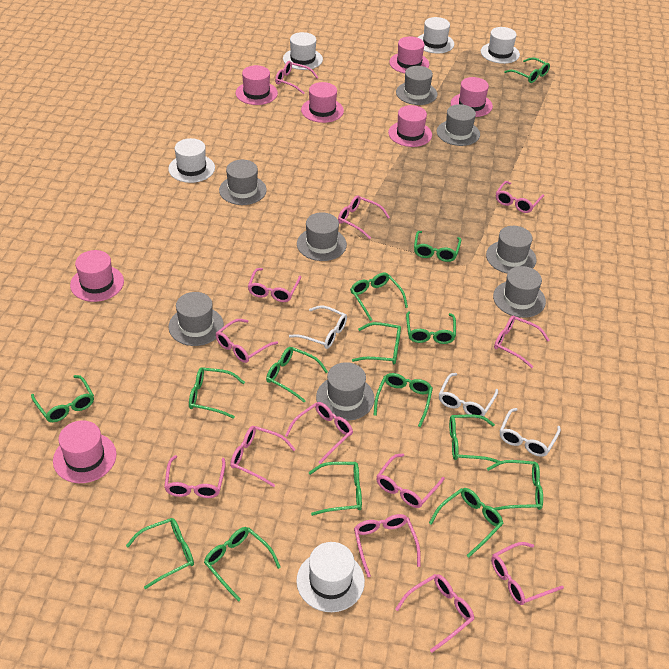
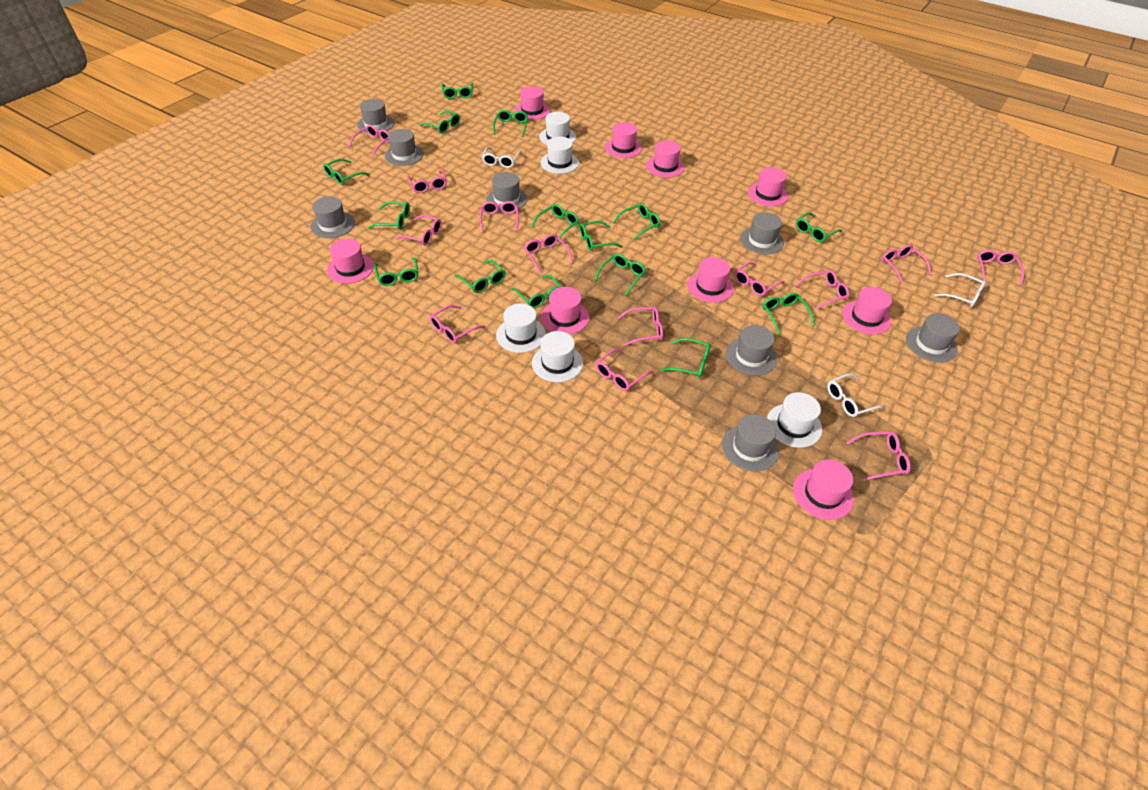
pink hat: 7 -> 9

